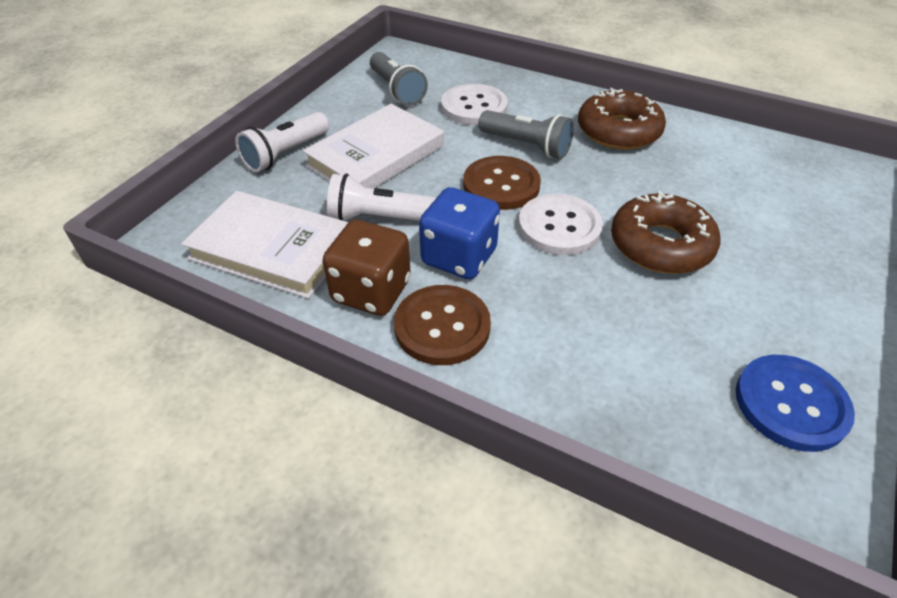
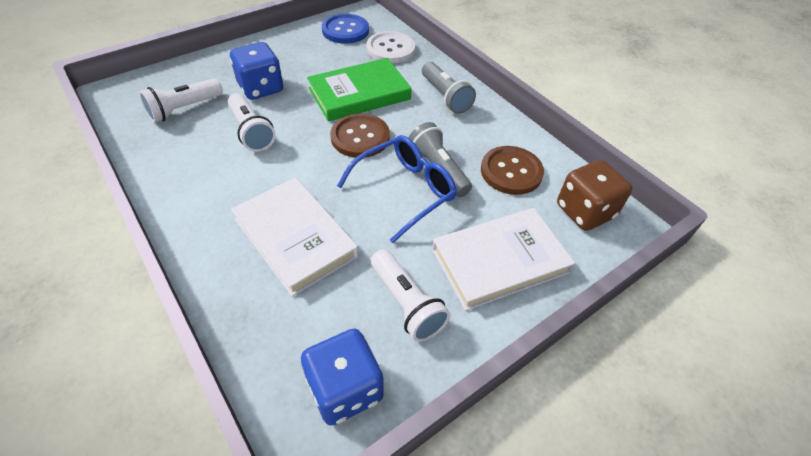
blue dice: 1 -> 2
blue glasses: 0 -> 1
brown donut: 2 -> 0
green book: 0 -> 1
white button: 2 -> 1
white flashlight: 2 -> 3

